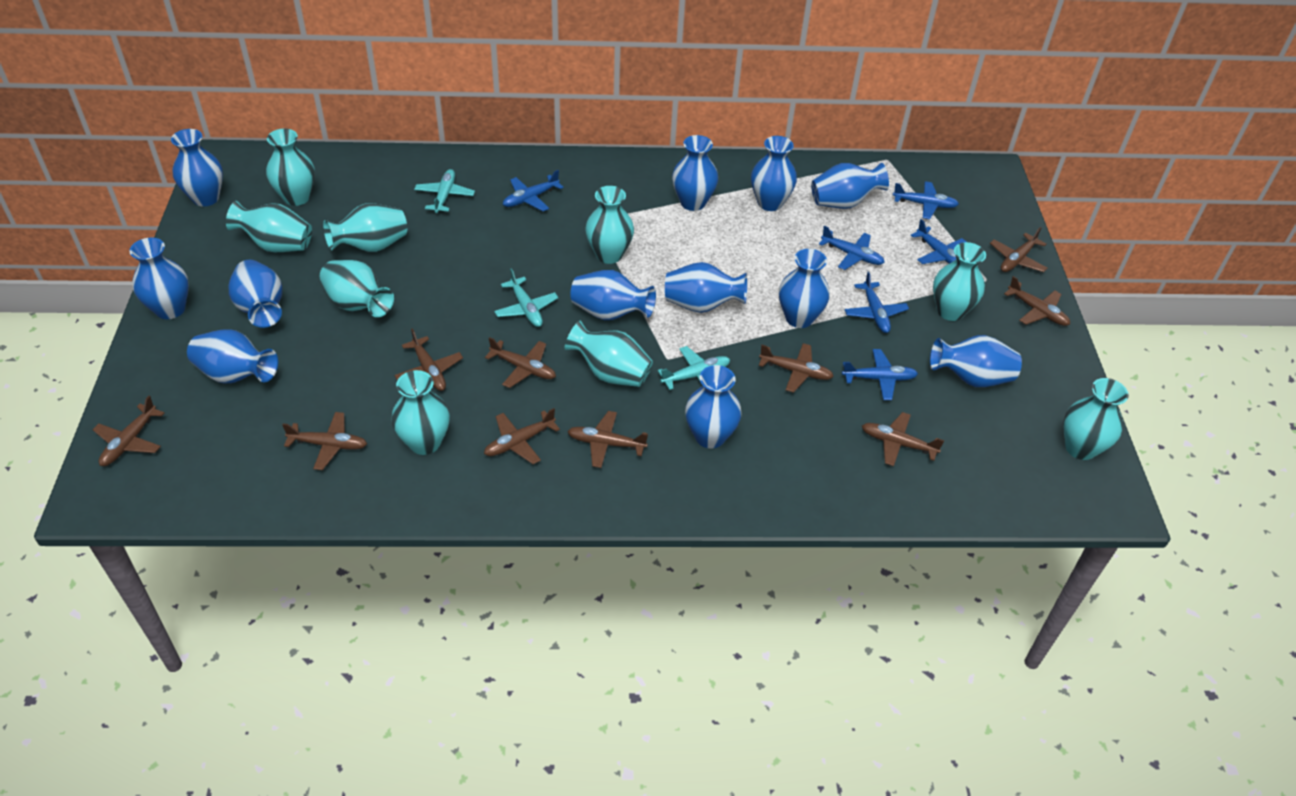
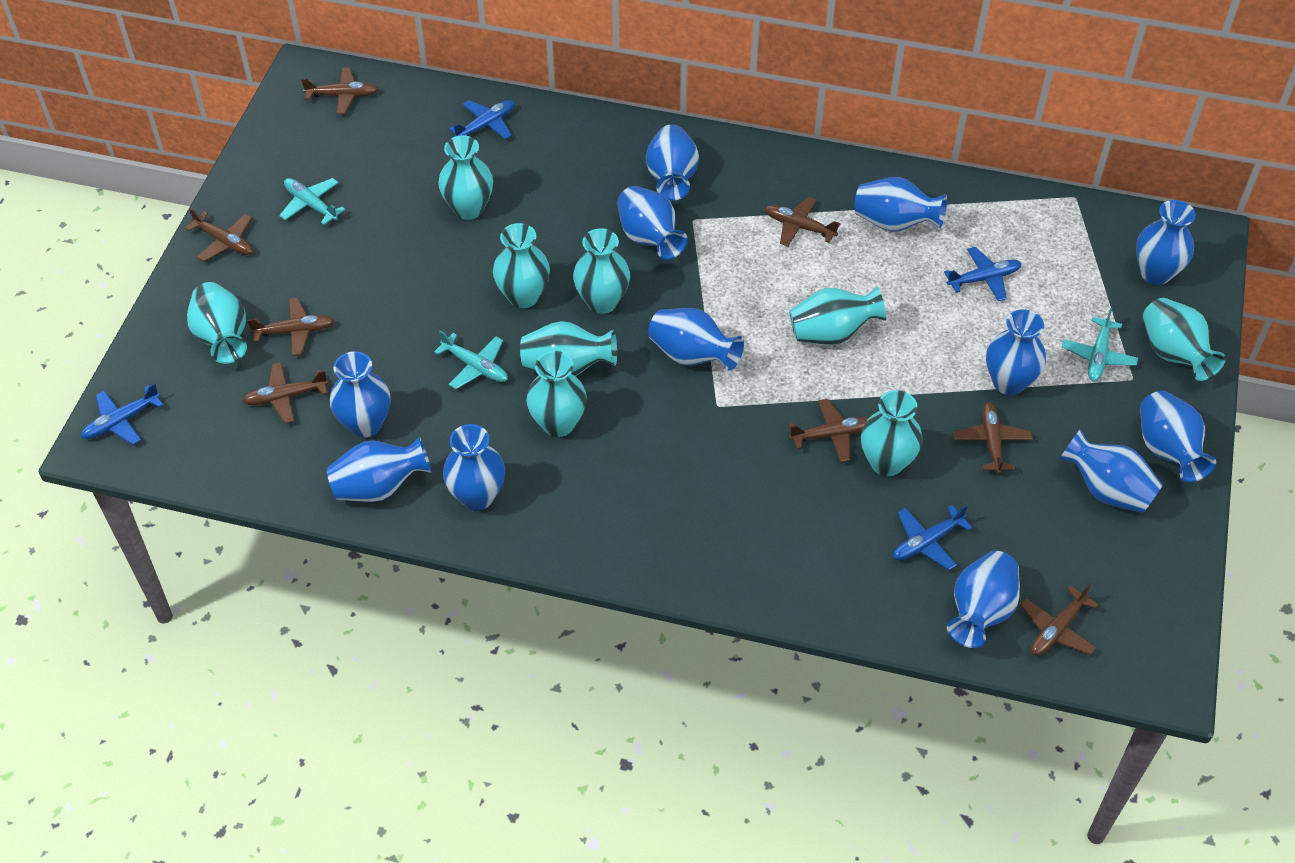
blue plane: 6 -> 4
brown plane: 10 -> 8

